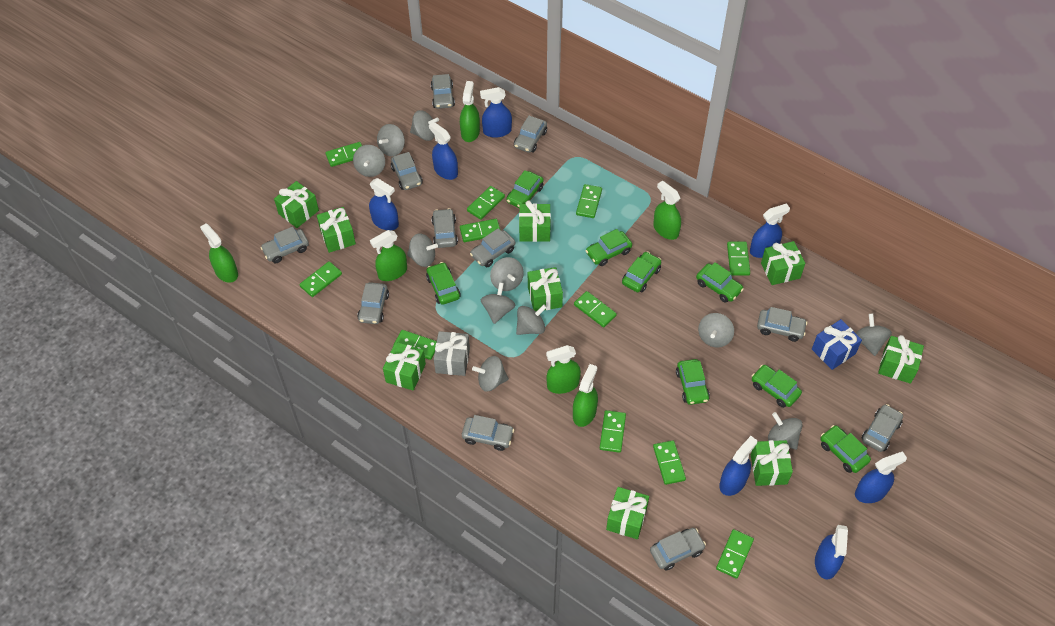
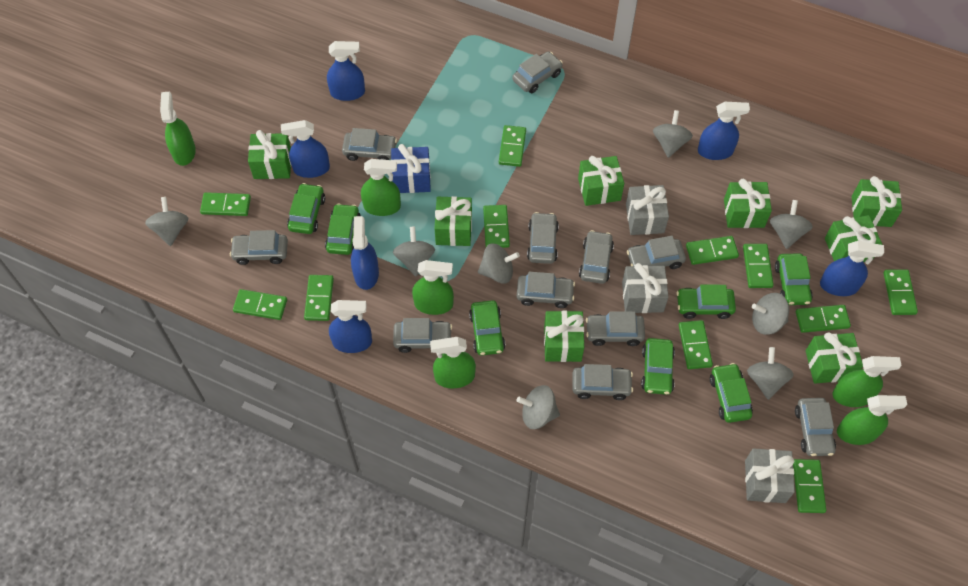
blue spray bottle: 7 -> 6
green car: 8 -> 7
green gift: 9 -> 8
grey gift: 1 -> 3
grey spinning top: 11 -> 8

